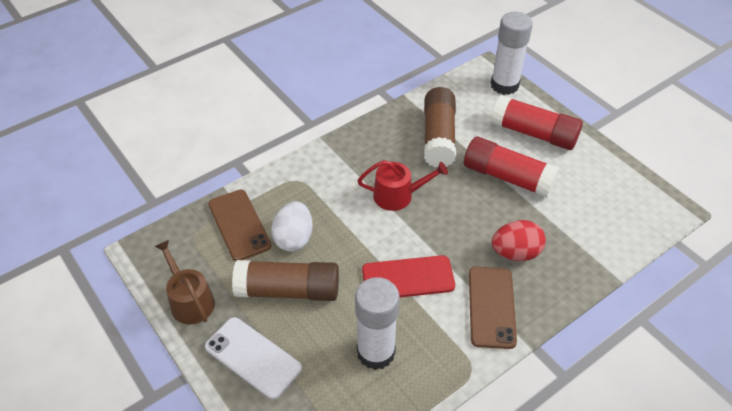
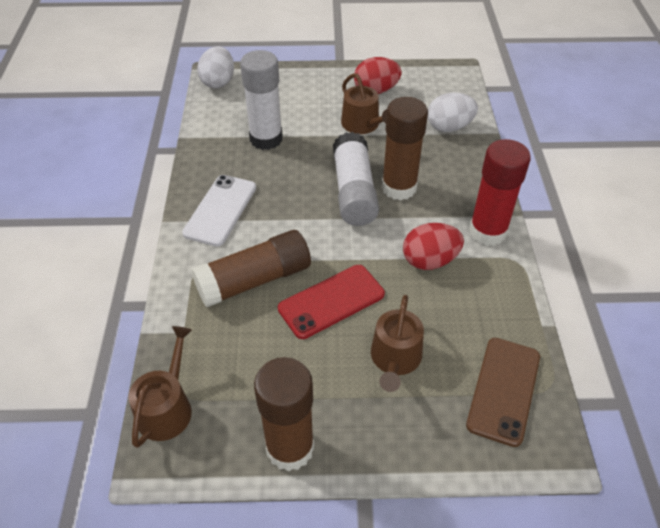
brown glue stick: 2 -> 3
brown phone: 2 -> 1
brown watering can: 1 -> 3
red egg: 1 -> 2
red glue stick: 2 -> 1
red watering can: 1 -> 0
white egg: 1 -> 2

